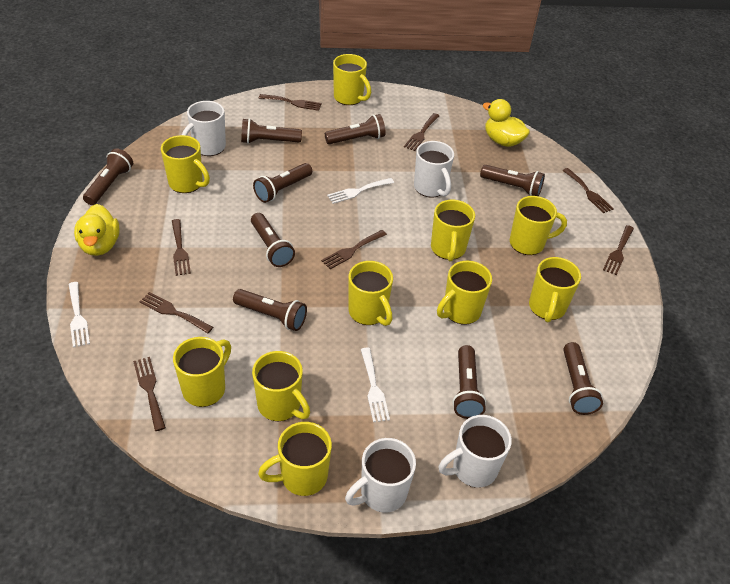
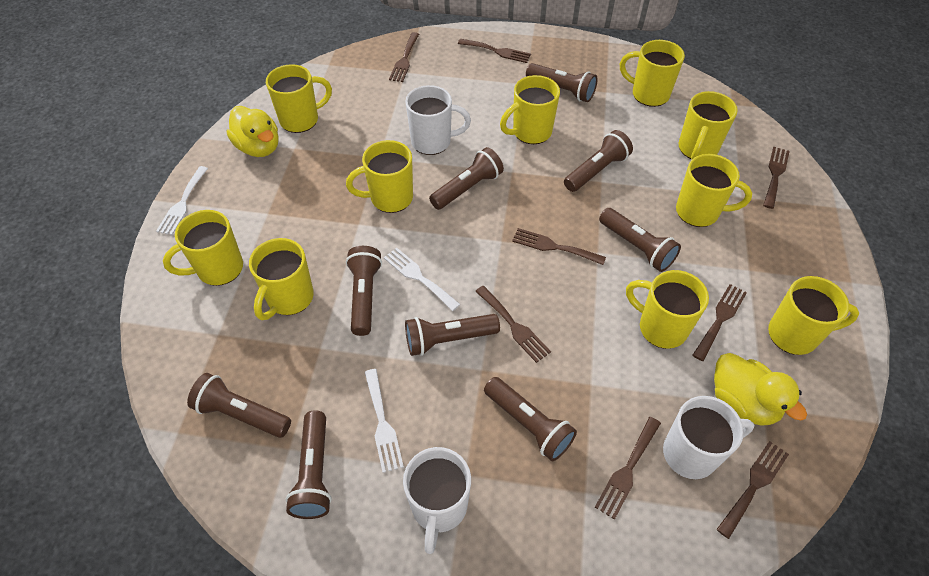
white mug: 4 -> 3

